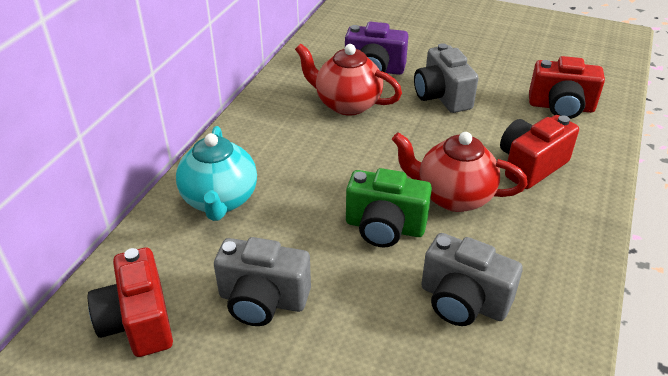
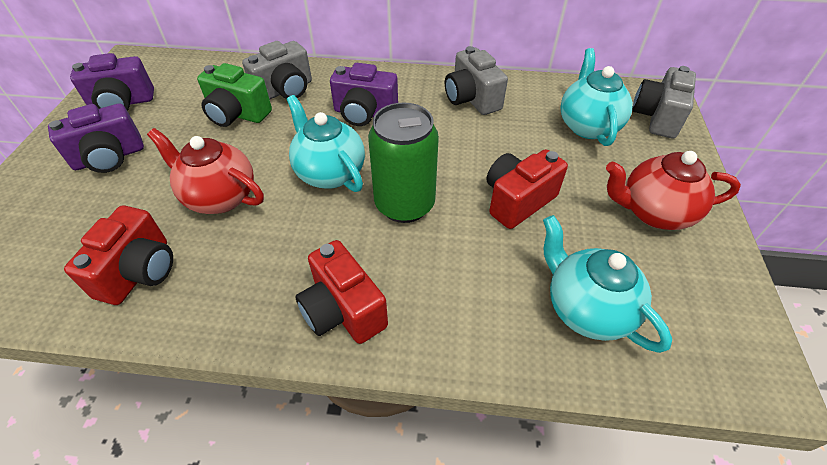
green can: 0 -> 1
purple camera: 1 -> 3
turquoise teapot: 1 -> 3

